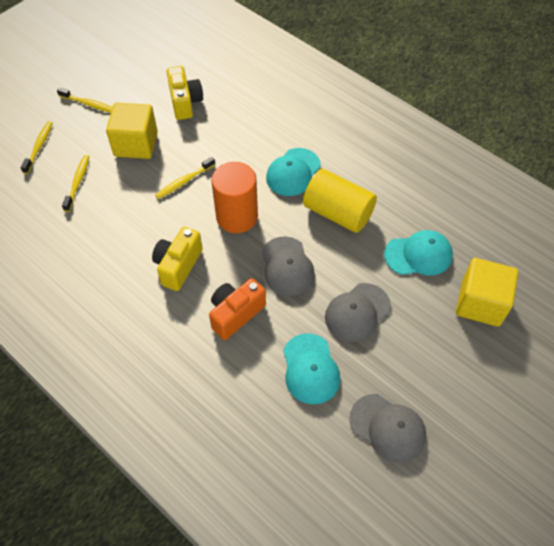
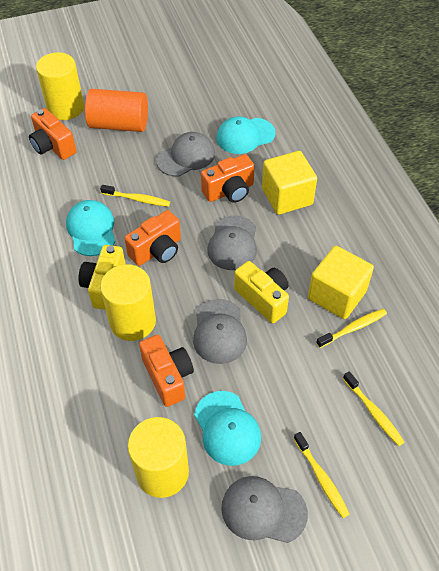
grey cap: 3 -> 4
orange camera: 1 -> 4
yellow cylinder: 1 -> 3

